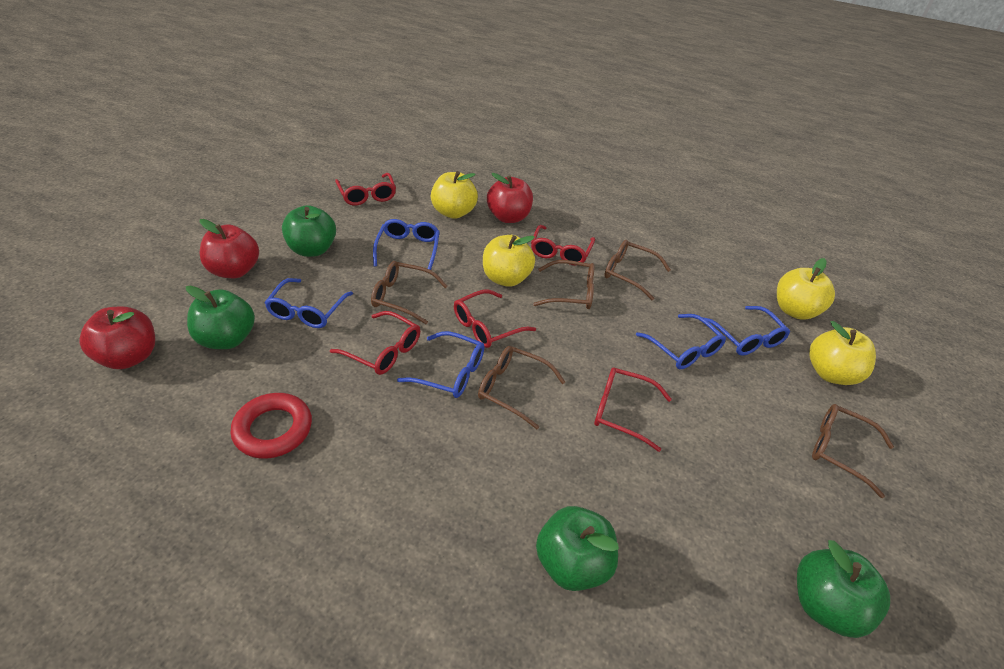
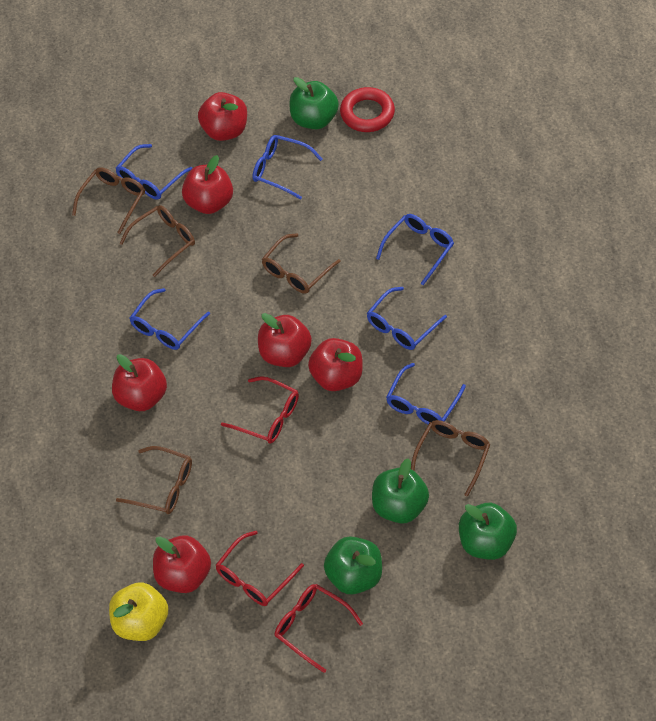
blue glasses: 5 -> 6
red apple: 3 -> 6
red glasses: 5 -> 3
yellow apple: 4 -> 1

